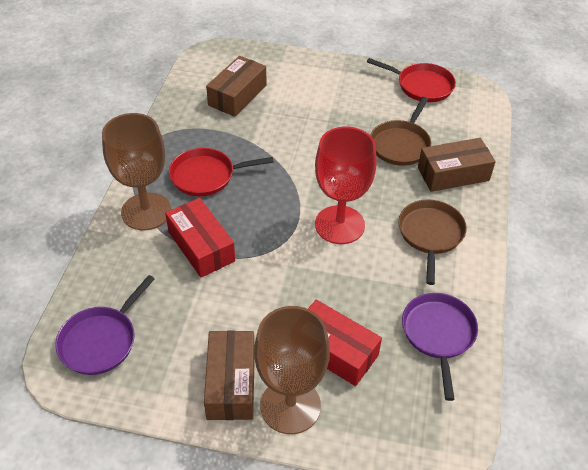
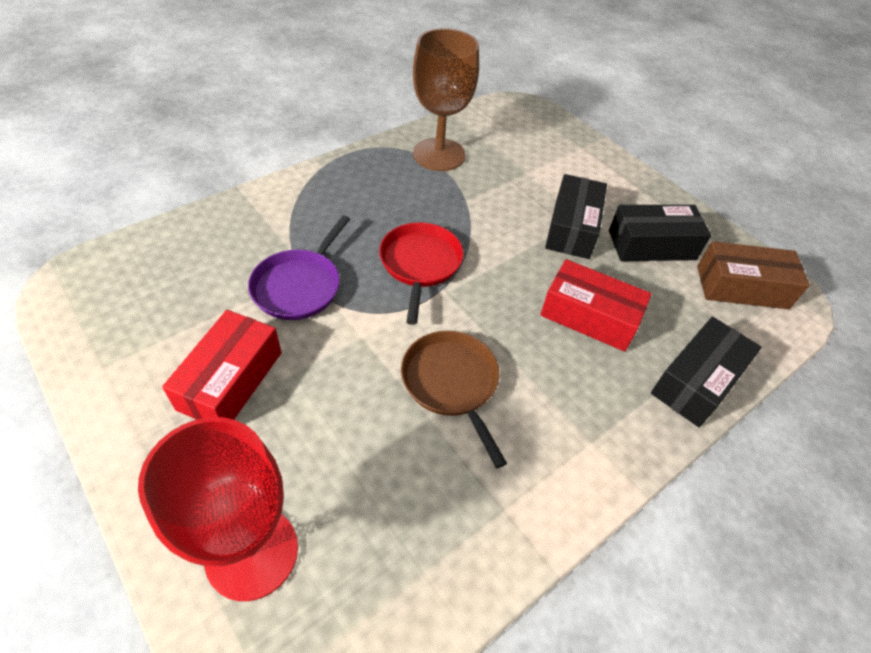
black box: 0 -> 3
brown box: 3 -> 1
brown goblet: 2 -> 1
brown pan: 2 -> 1
purple pan: 2 -> 1
red pan: 2 -> 1

